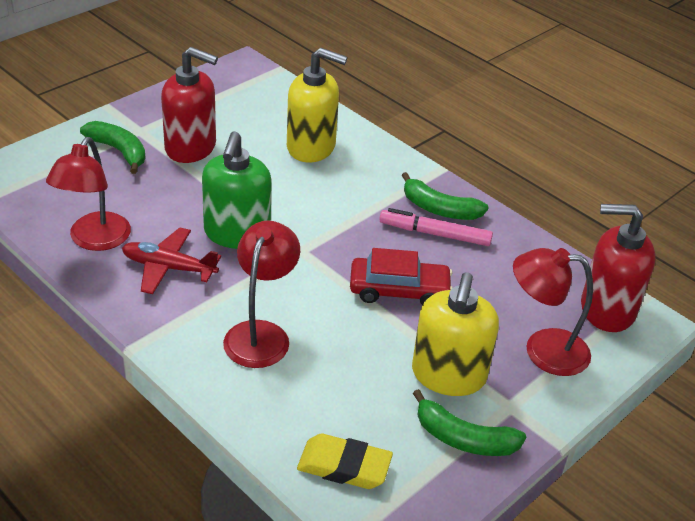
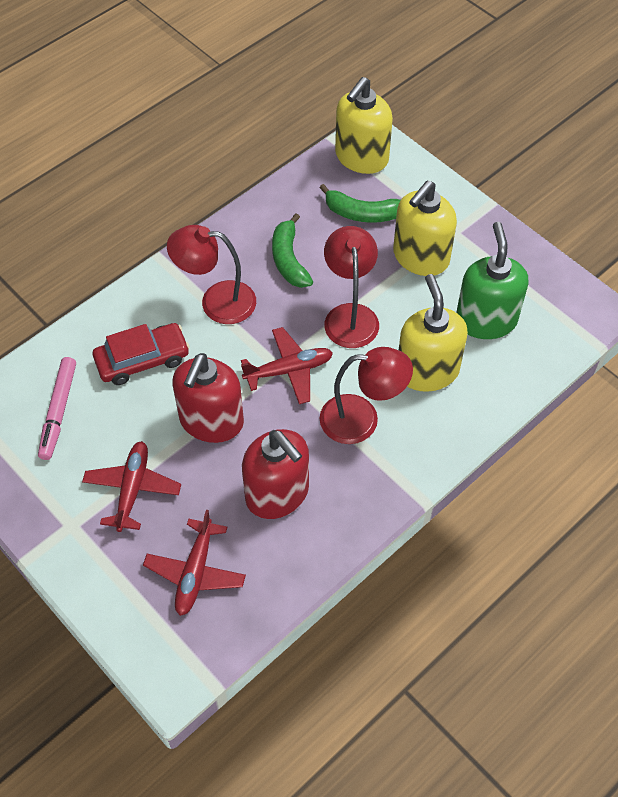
green banana: 3 -> 2
red plane: 1 -> 3
yellow eraser: 1 -> 0
yellow soap dispenser: 2 -> 3

